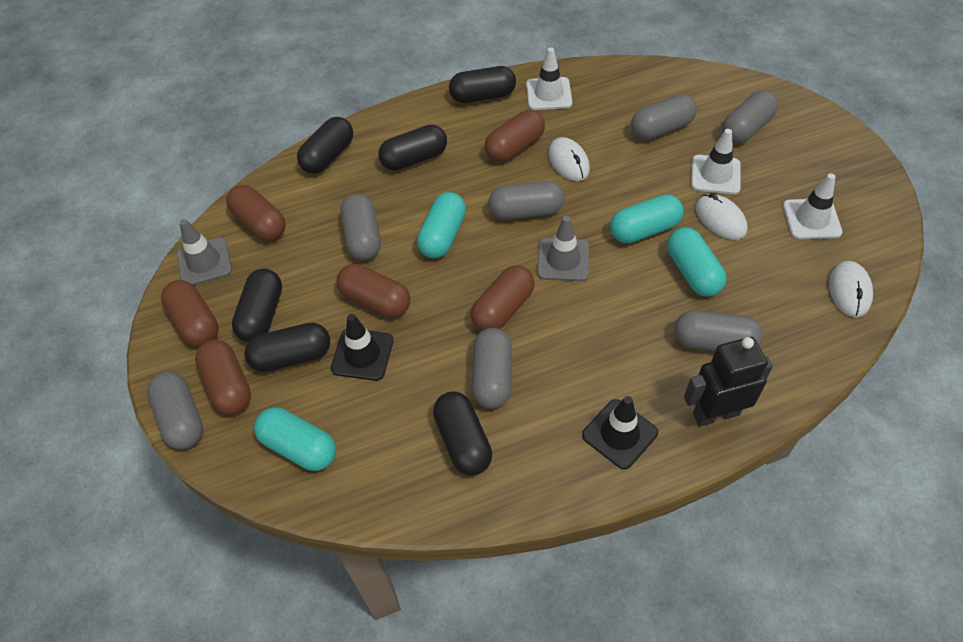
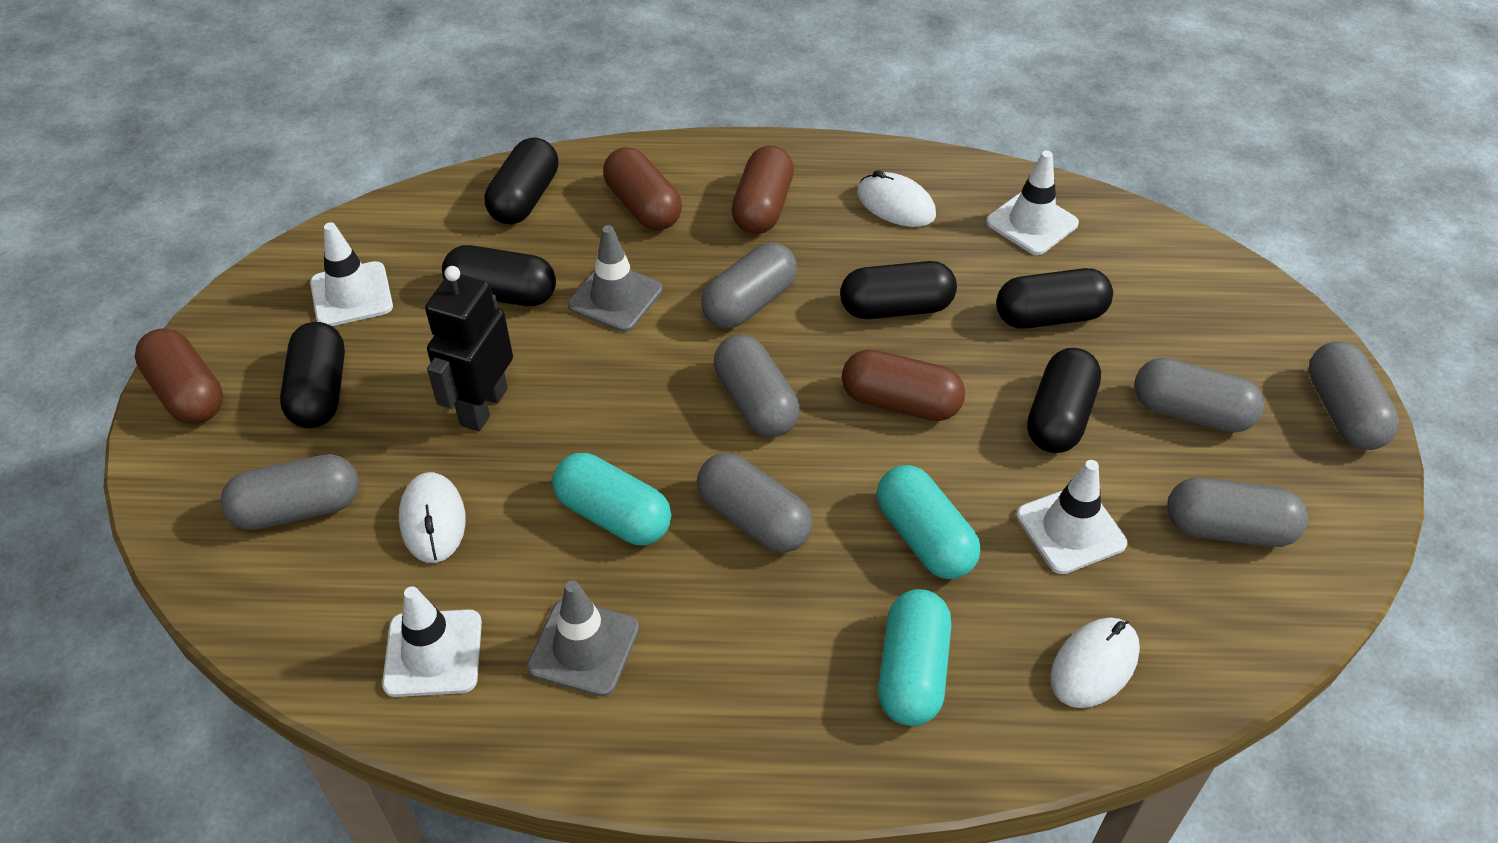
black traffic cone: 2 -> 0
brown capsule: 6 -> 4
turquoise capsule: 4 -> 3
white traffic cone: 3 -> 4

